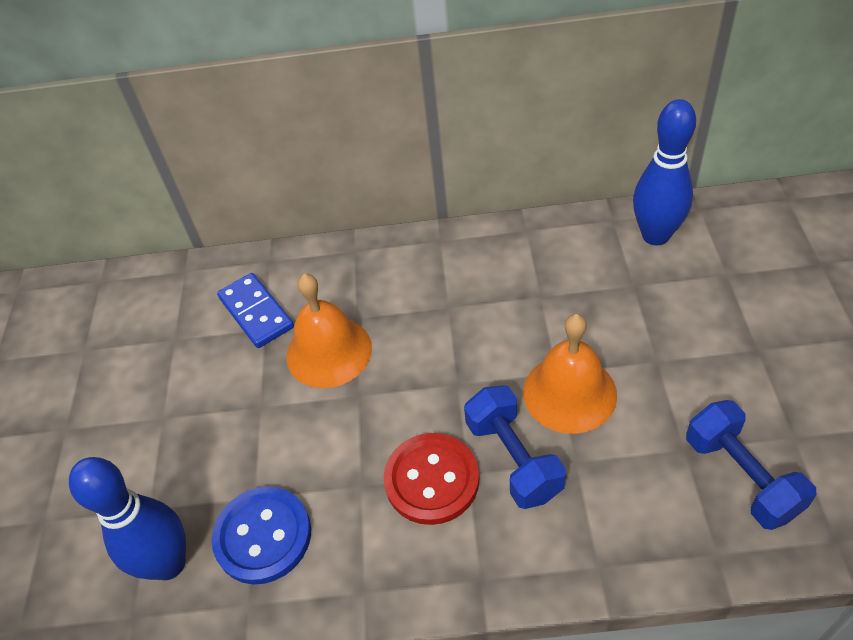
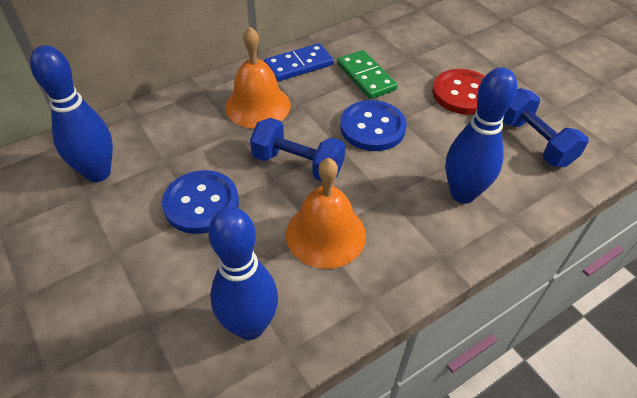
blue bowling pin: 2 -> 3
blue button: 1 -> 2
green domino: 0 -> 1

